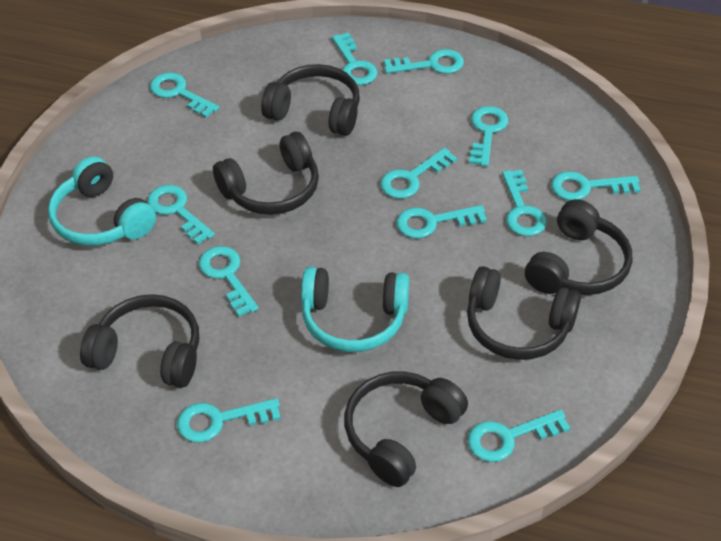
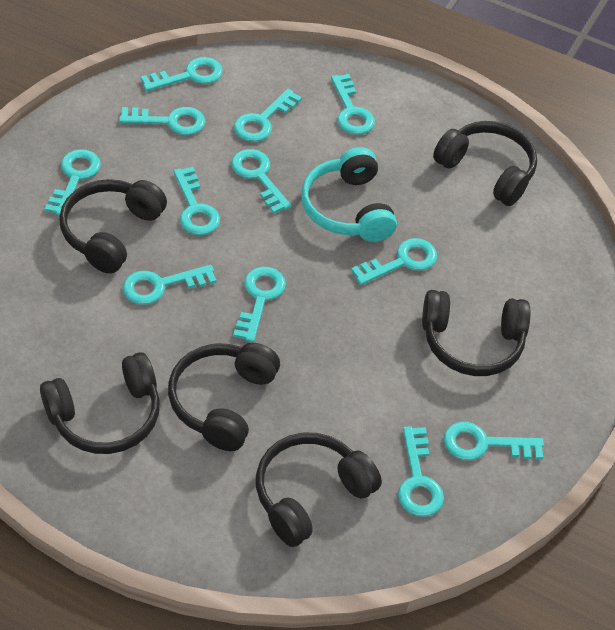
turquoise headphones: 2 -> 1

